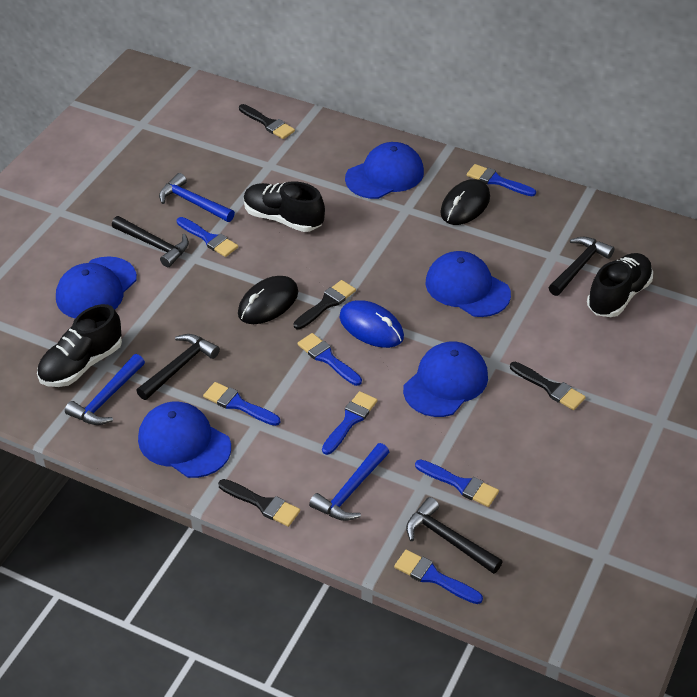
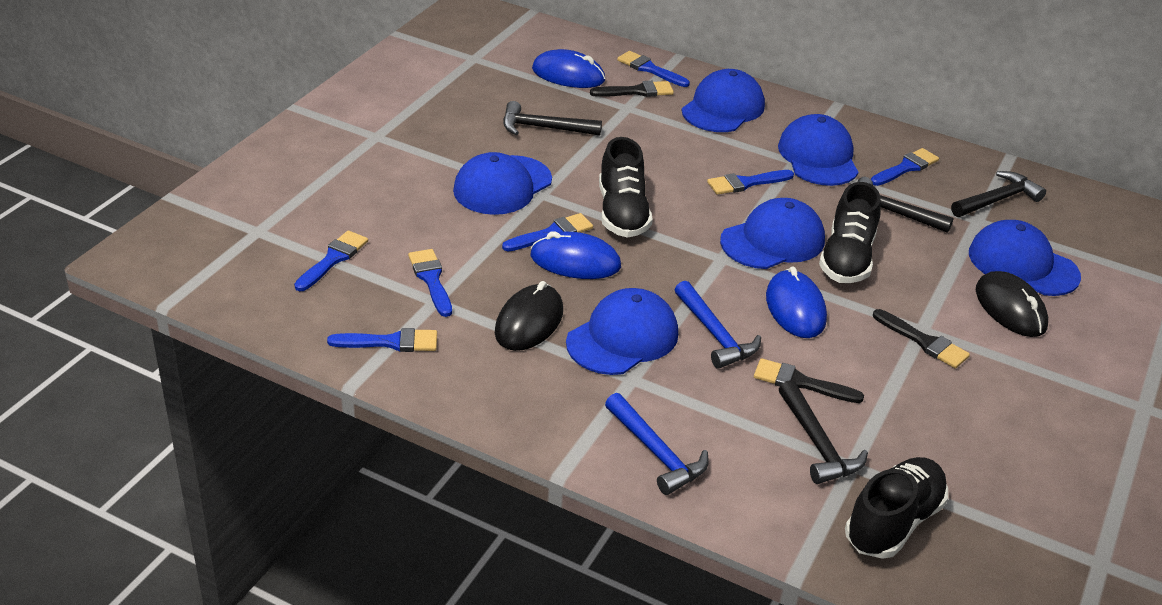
black brush: 4 -> 3
blue cap: 5 -> 6
blue hammer: 3 -> 2
blue mouse: 1 -> 3

